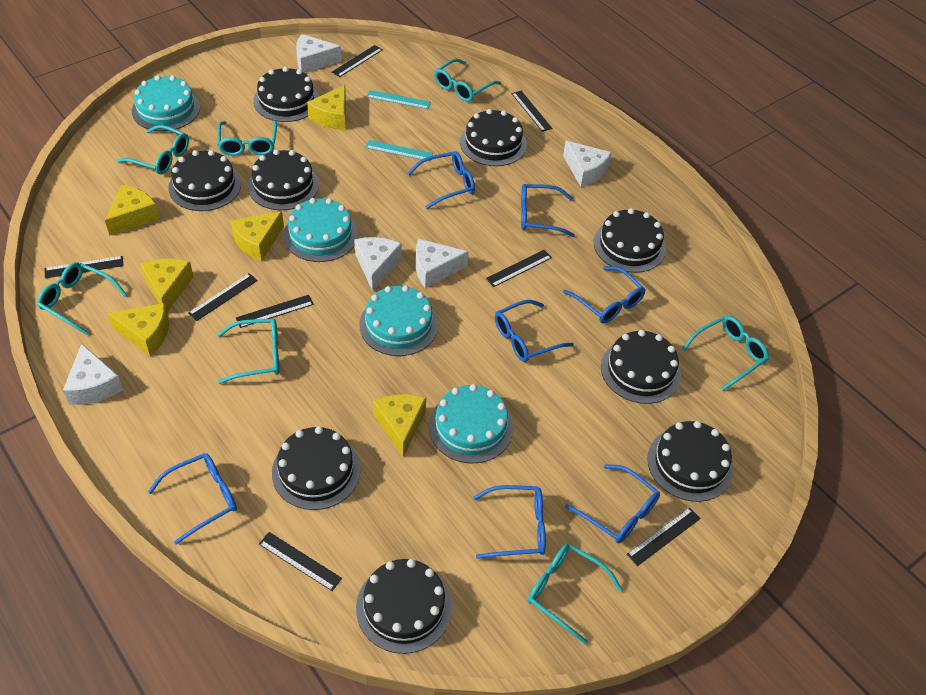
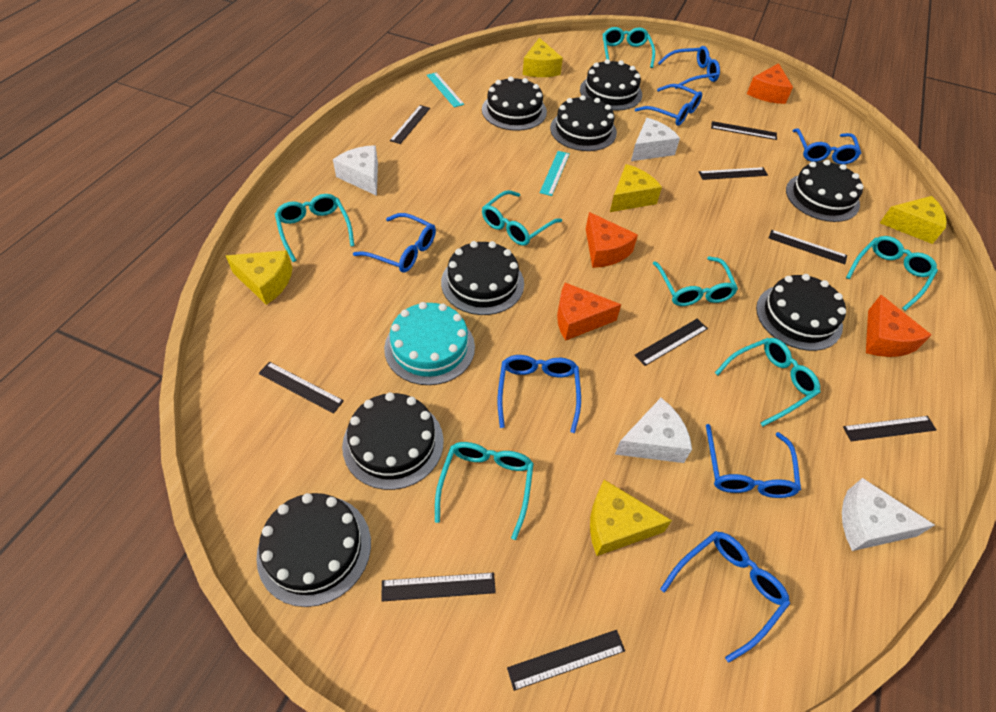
black cake: 9 -> 8
black ruler: 8 -> 9
orange cheese: 0 -> 4
turquoise cake: 4 -> 1
white cheese: 5 -> 4
yellow cheese: 6 -> 5

